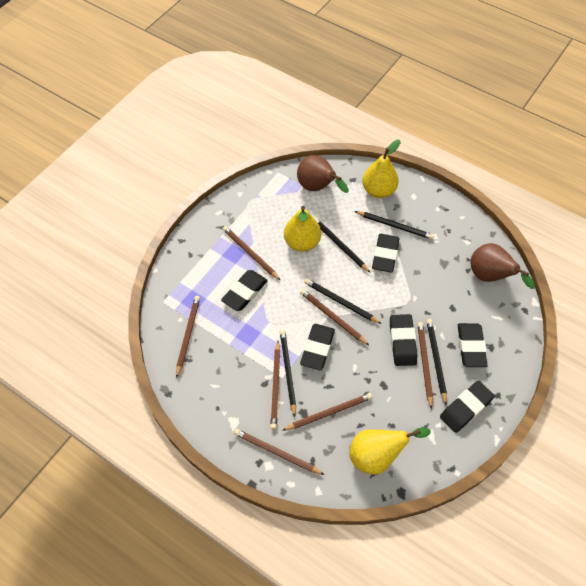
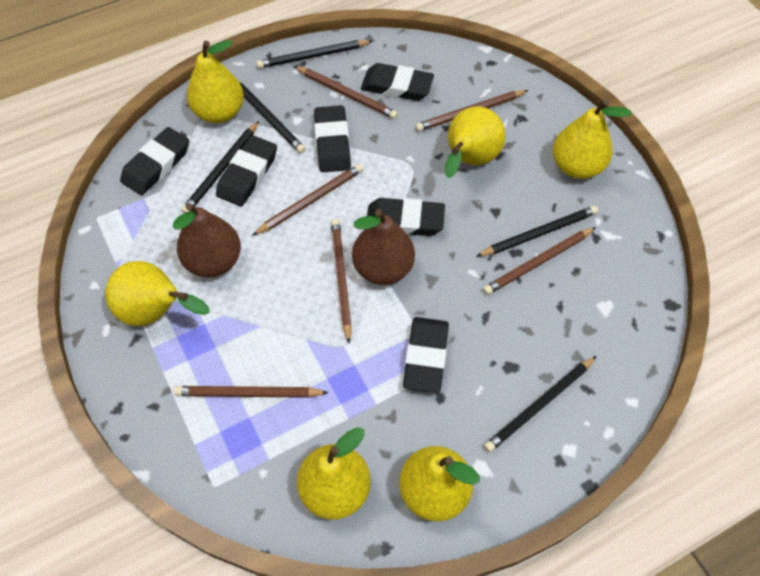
brown pencil: 7 -> 6
yellow pear: 3 -> 6

